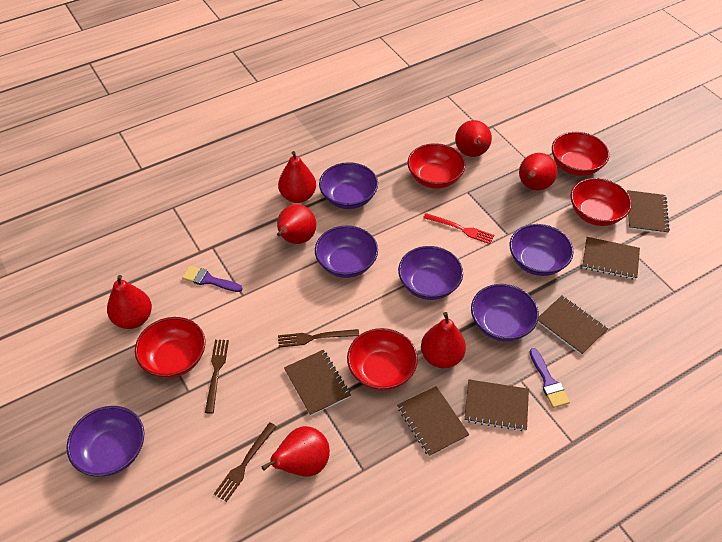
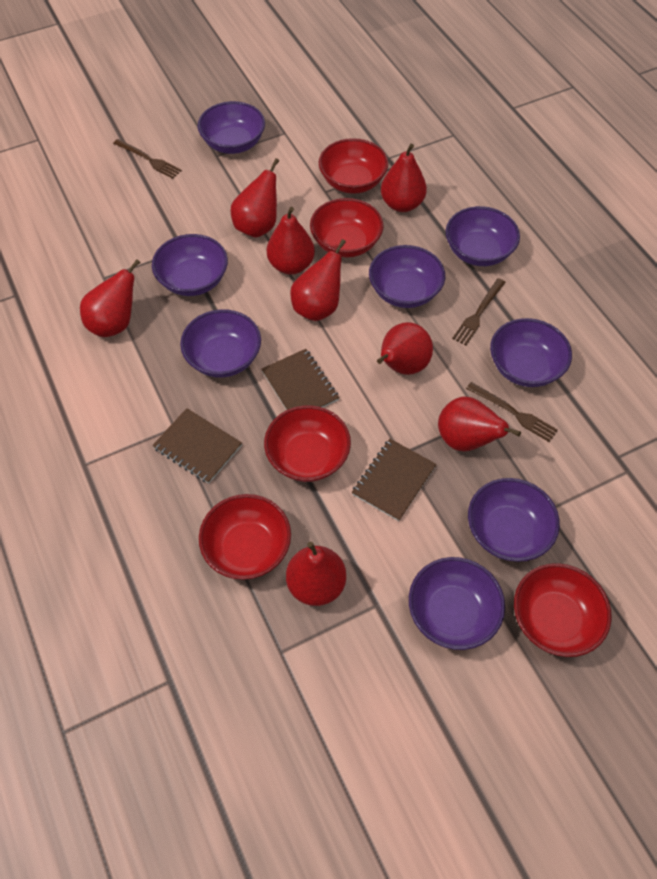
brown notebook: 6 -> 3
purple bowl: 6 -> 8
purple brush: 2 -> 0
red fork: 1 -> 0
red pear: 7 -> 8

